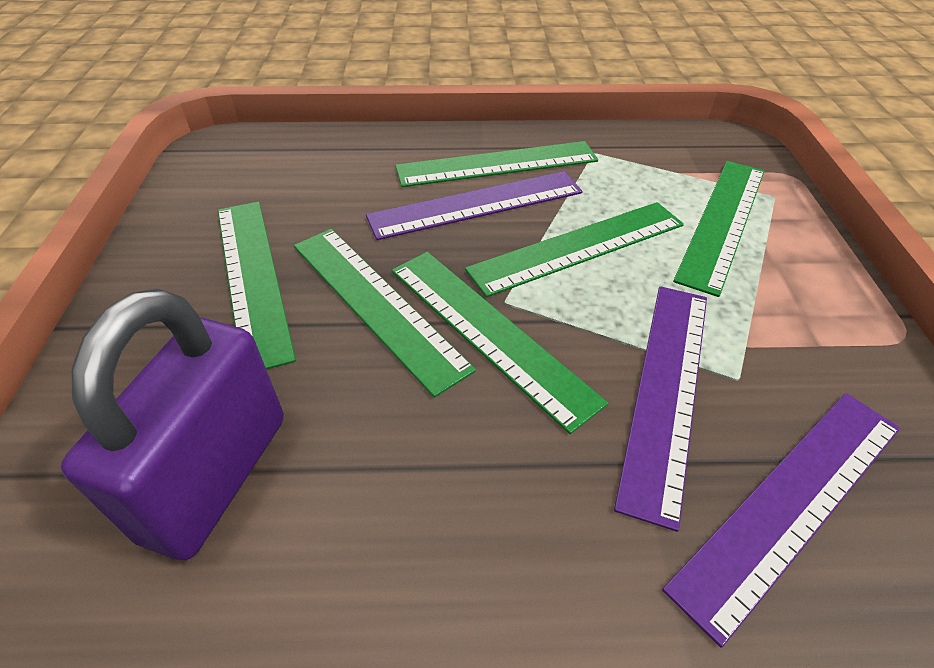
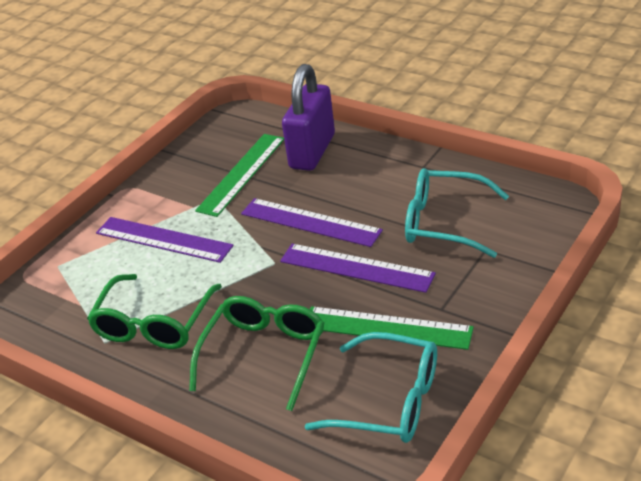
green glasses: 0 -> 2
green ruler: 6 -> 2
turquoise glasses: 0 -> 2

